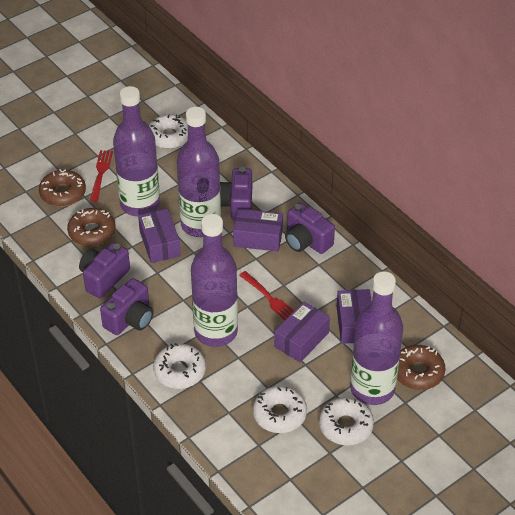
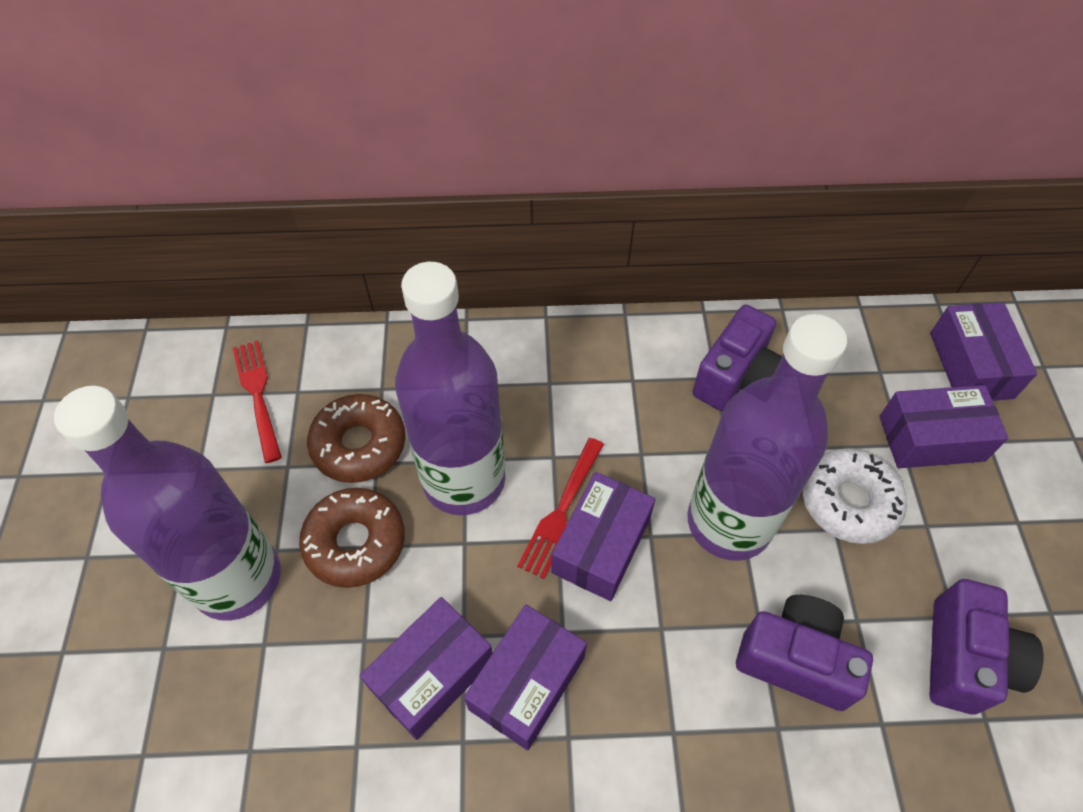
brown donut: 3 -> 2
purple bottle: 4 -> 3
purple box: 4 -> 5
purple camera: 4 -> 3
white donut: 4 -> 1

